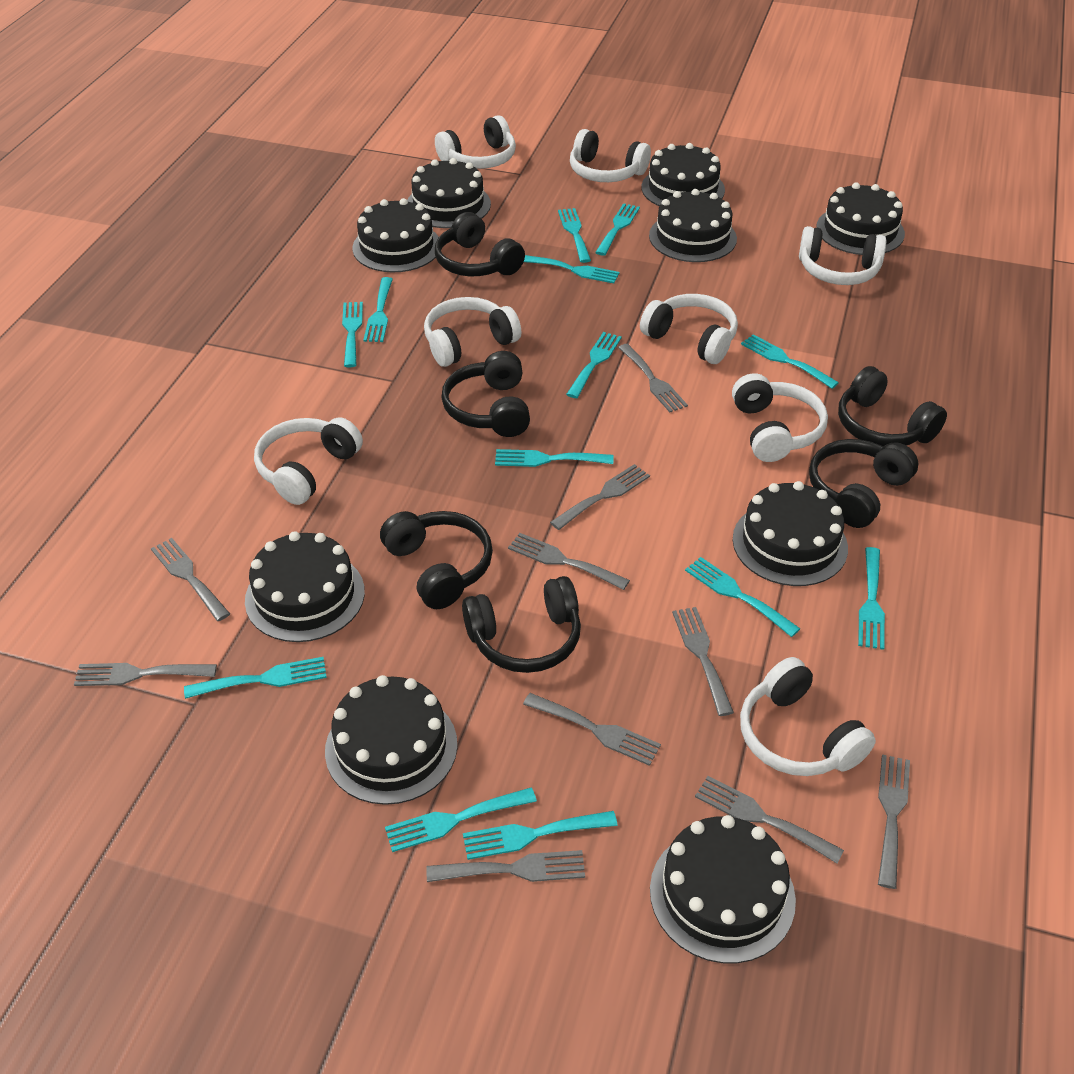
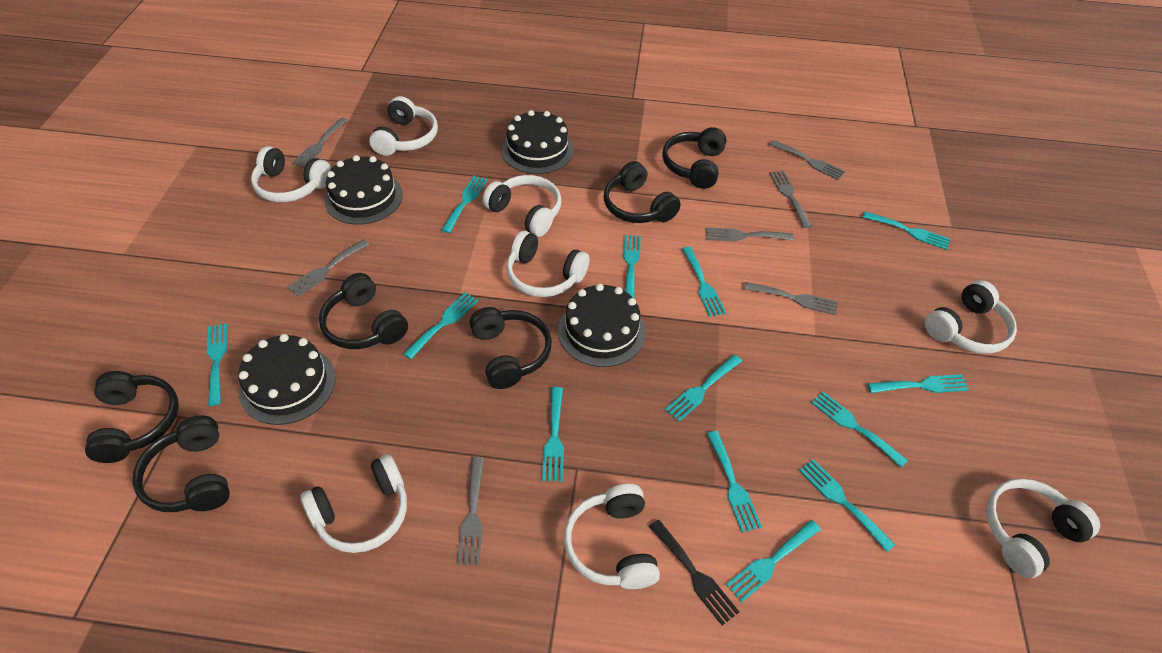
black cake: 9 -> 4
black fork: 0 -> 1
grey fork: 10 -> 7

